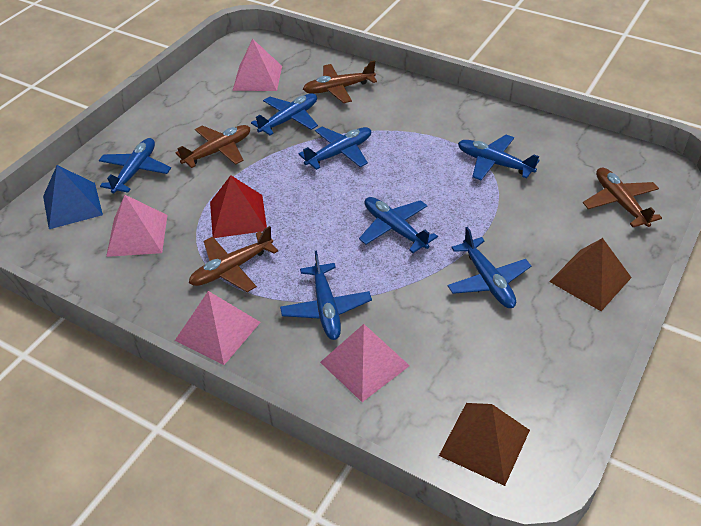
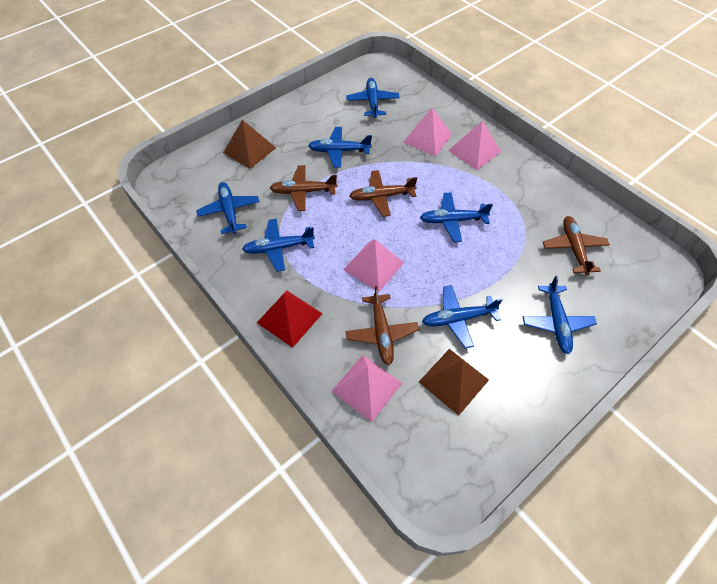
blue pyramid: 1 -> 0

